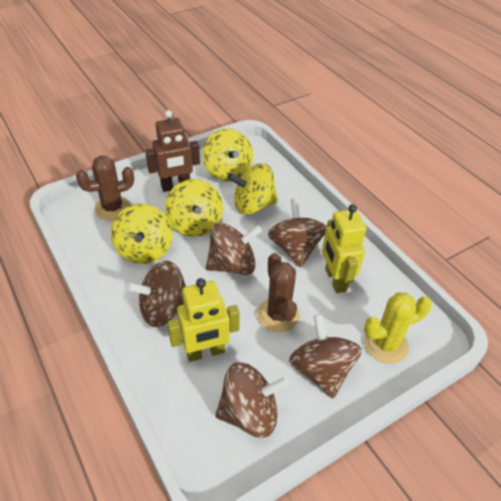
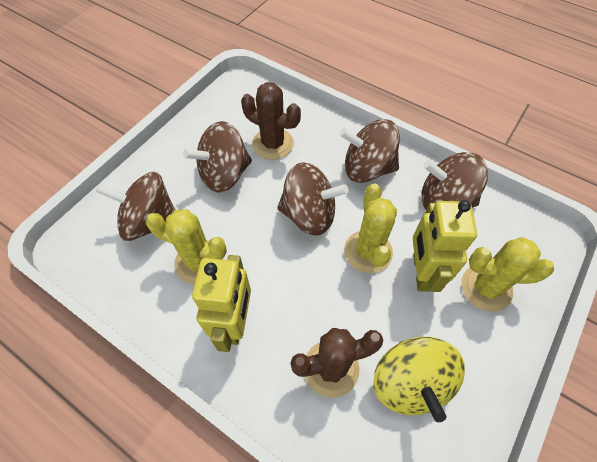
brown robot: 1 -> 0
yellow cactus: 1 -> 3
yellow spinning top: 4 -> 1

